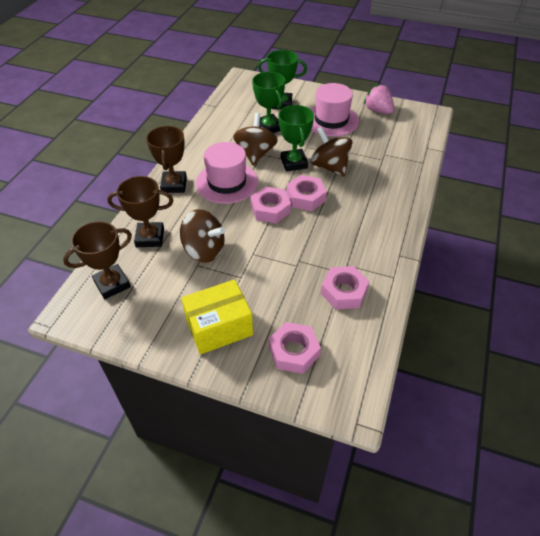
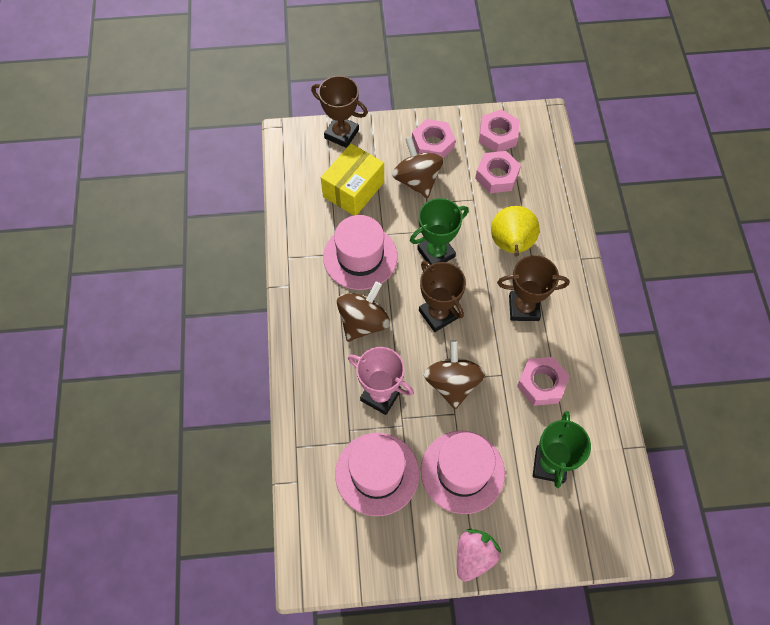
green trophy: 3 -> 2
pink hat: 2 -> 3
pink trophy: 0 -> 1
yellow pear: 0 -> 1

